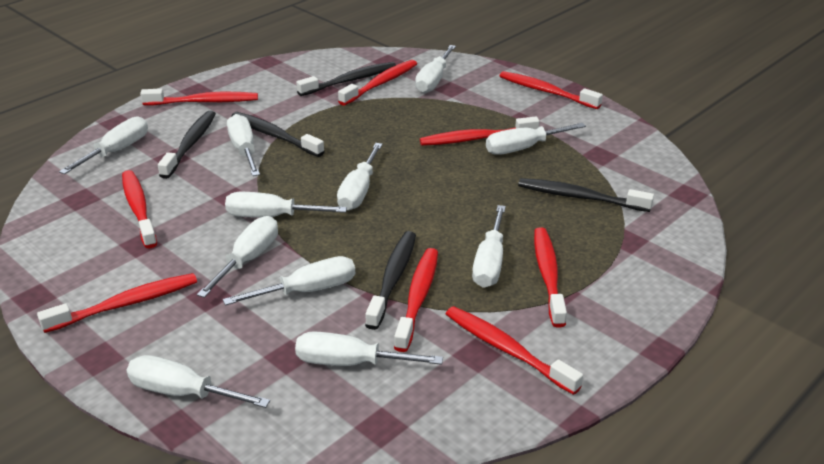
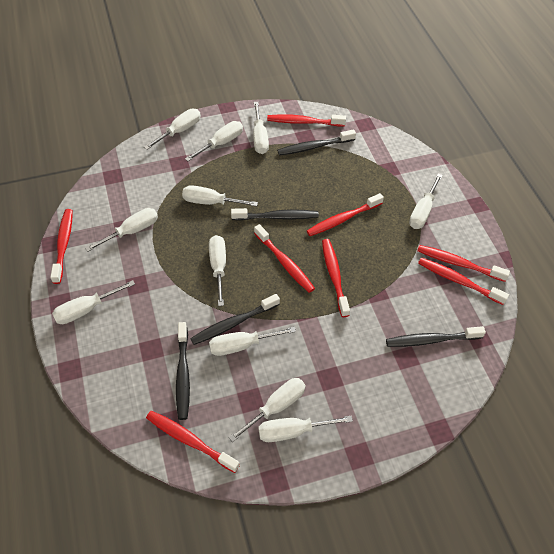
red toothbrush: 9 -> 8

